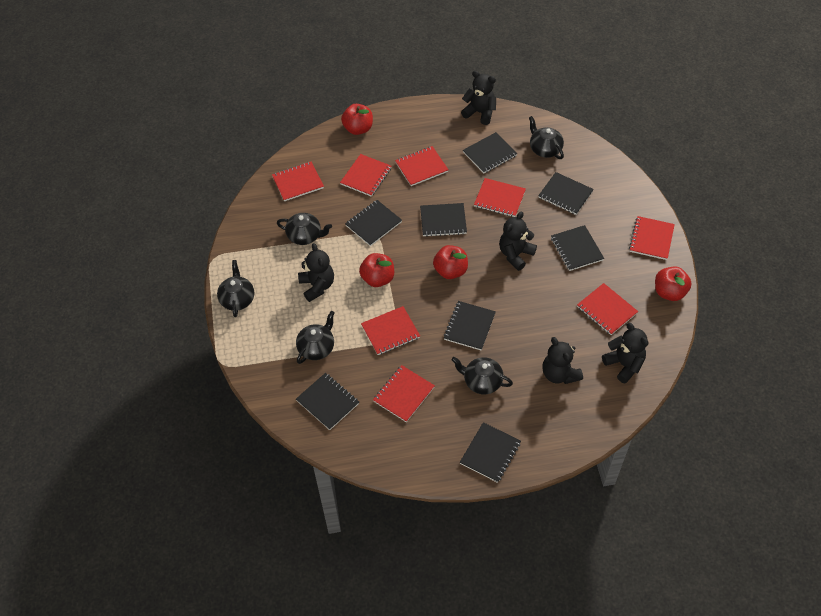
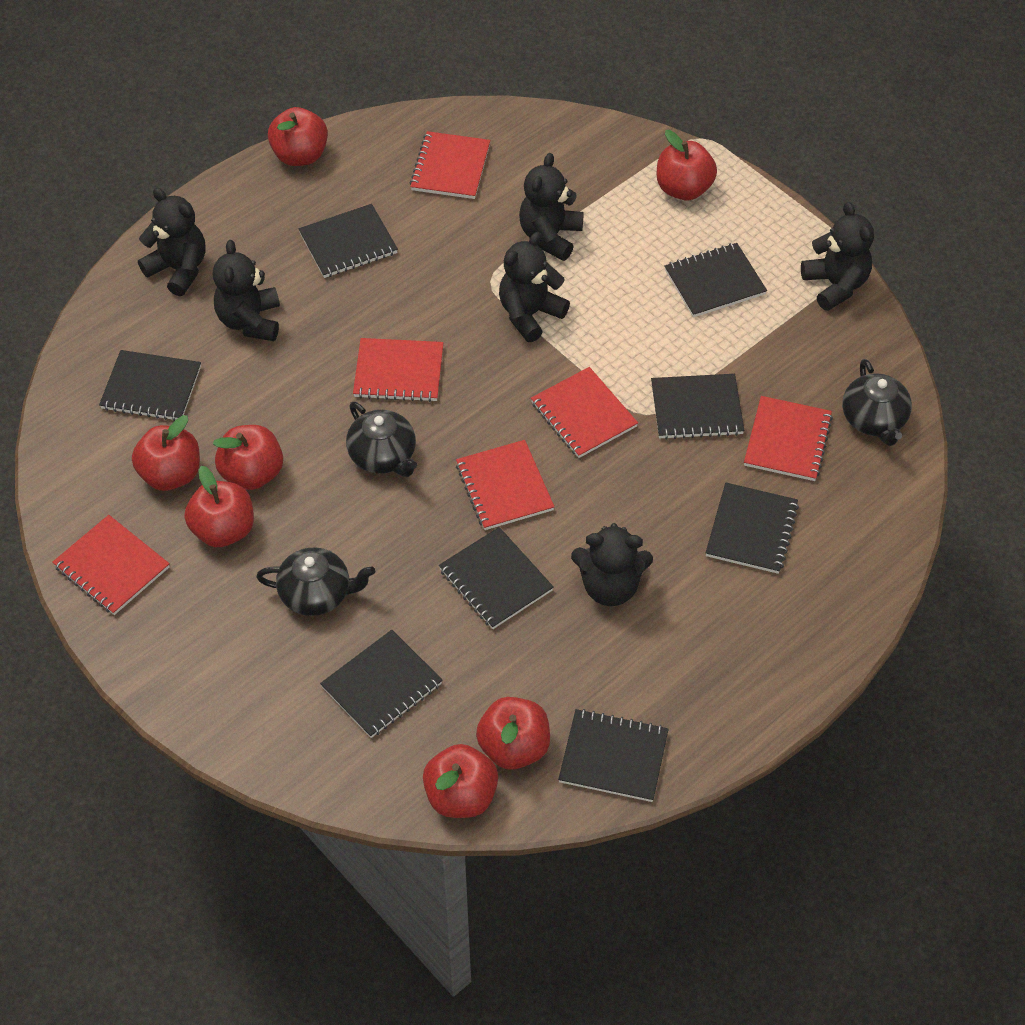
black teapot: 5 -> 3
black teddy bear: 5 -> 6
red apple: 4 -> 7
red notebook: 8 -> 6

